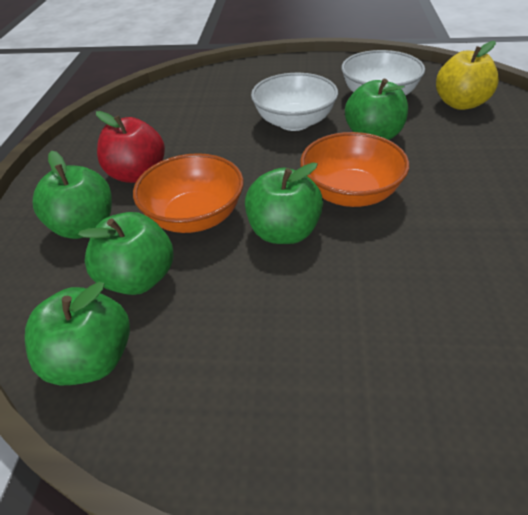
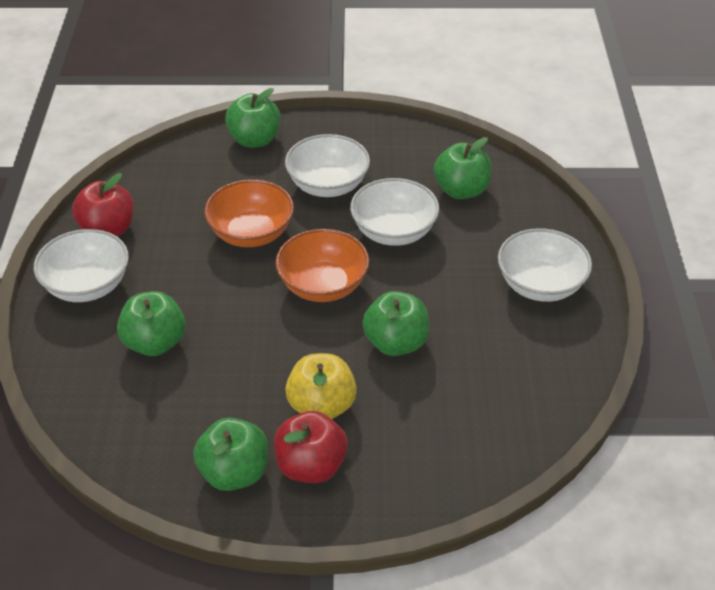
red apple: 1 -> 2
white bowl: 2 -> 4

